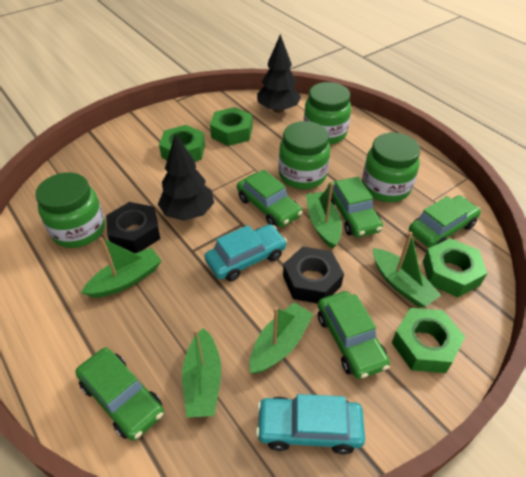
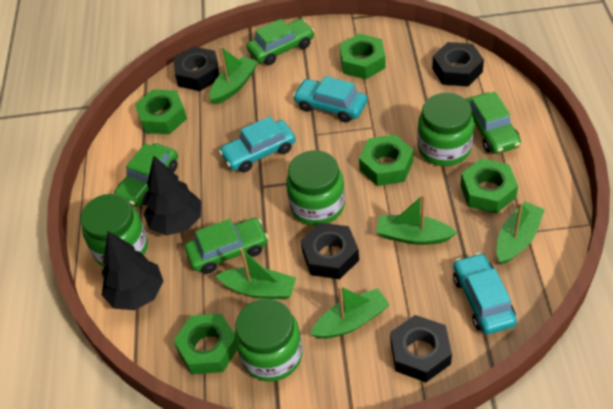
black nut: 2 -> 4
green car: 5 -> 4
green nut: 4 -> 5
turquoise car: 2 -> 3

